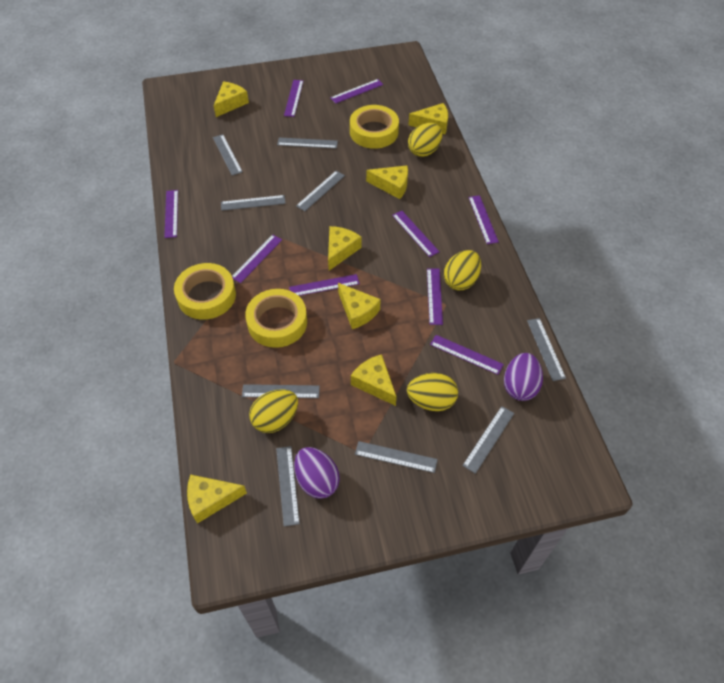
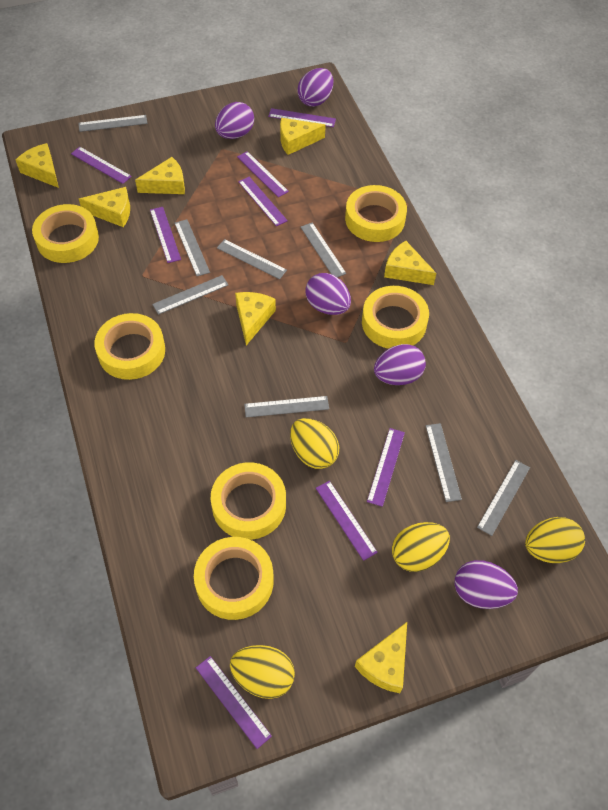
grey ruler: 9 -> 8
purple egg: 2 -> 5
purple ruler: 9 -> 8
yellow tape: 3 -> 6

